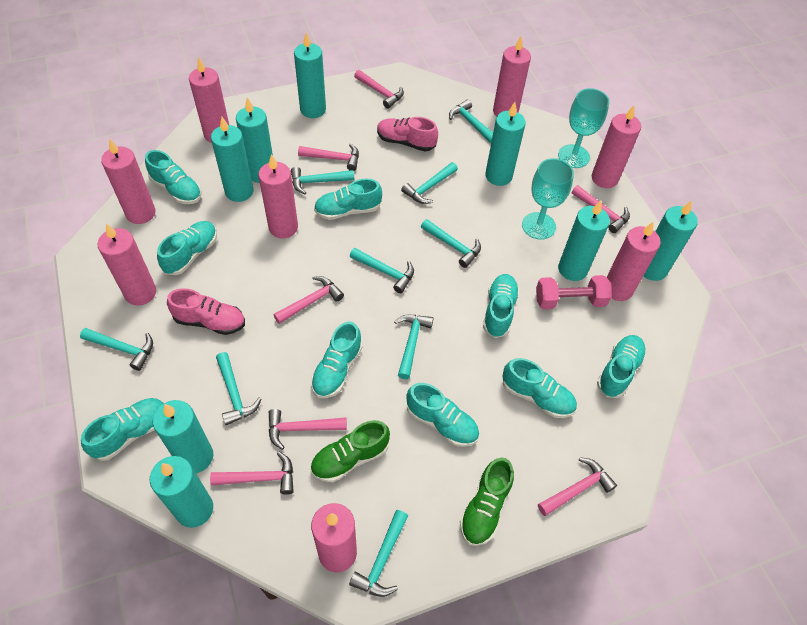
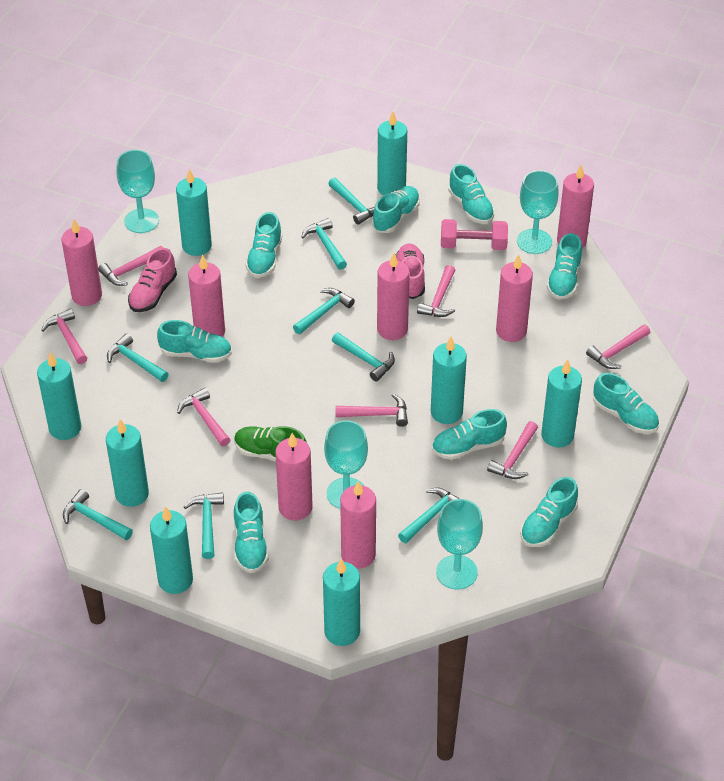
green shoe: 2 -> 1
pink candle: 8 -> 7
turquoise goblet: 2 -> 4
turquoise hammer: 9 -> 8

